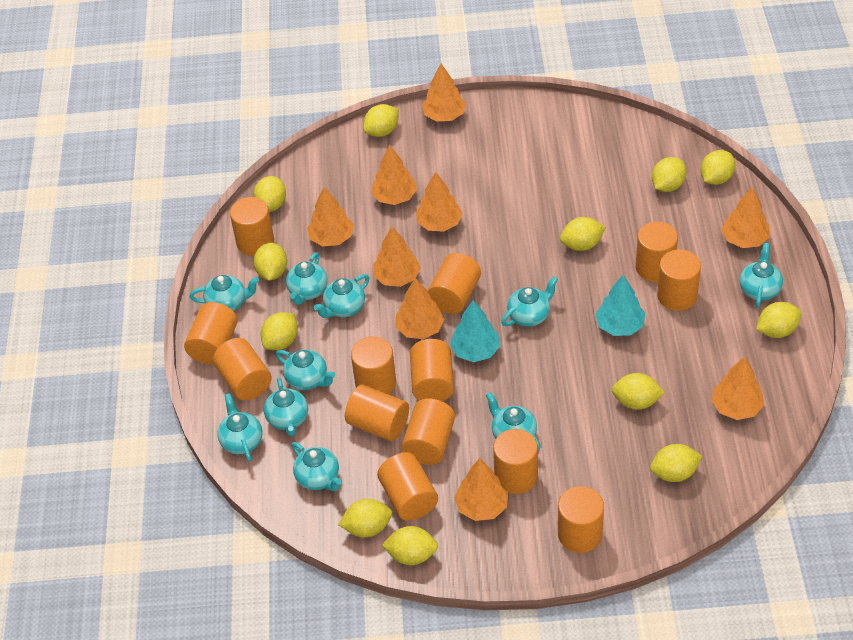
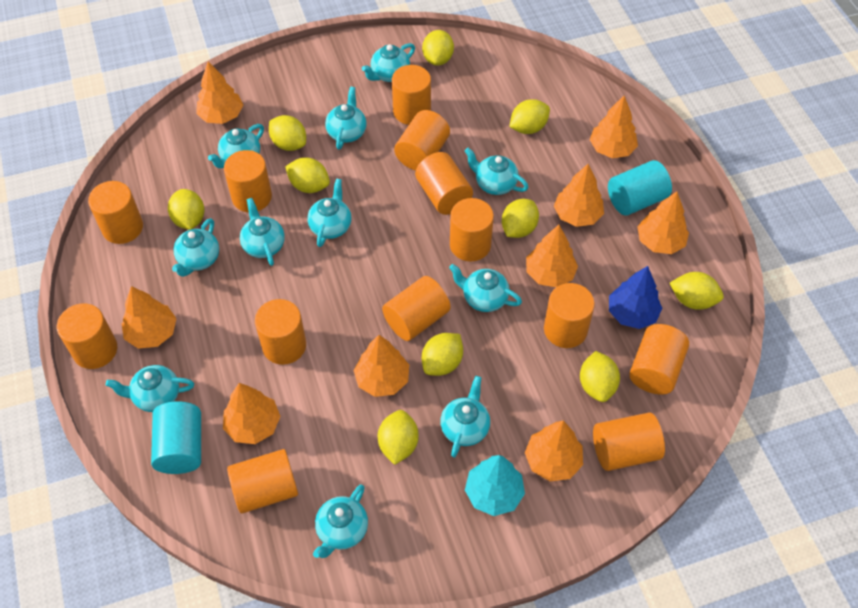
blue tree: 0 -> 1
turquoise cylinder: 0 -> 2
turquoise teapot: 10 -> 11
turquoise tree: 2 -> 1
yellow lemon: 12 -> 10

